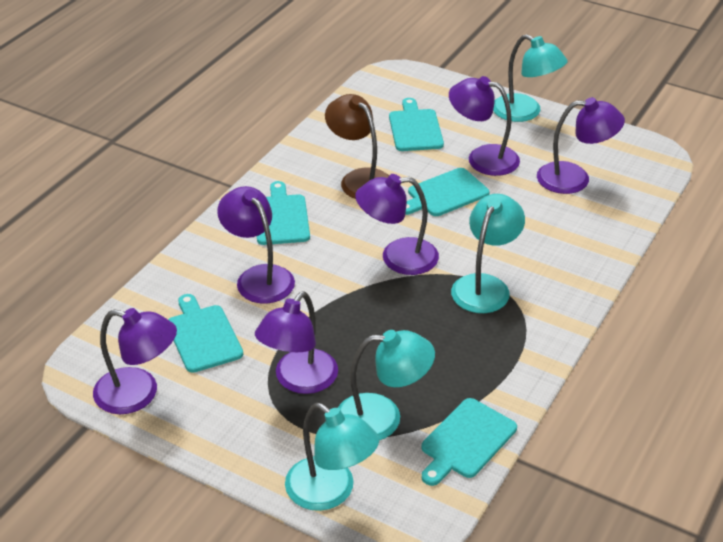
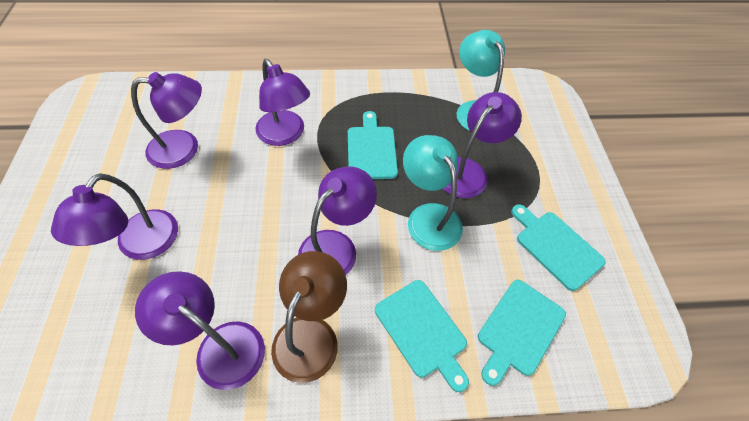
turquoise cutting board: 5 -> 4
turquoise lamp: 4 -> 2

